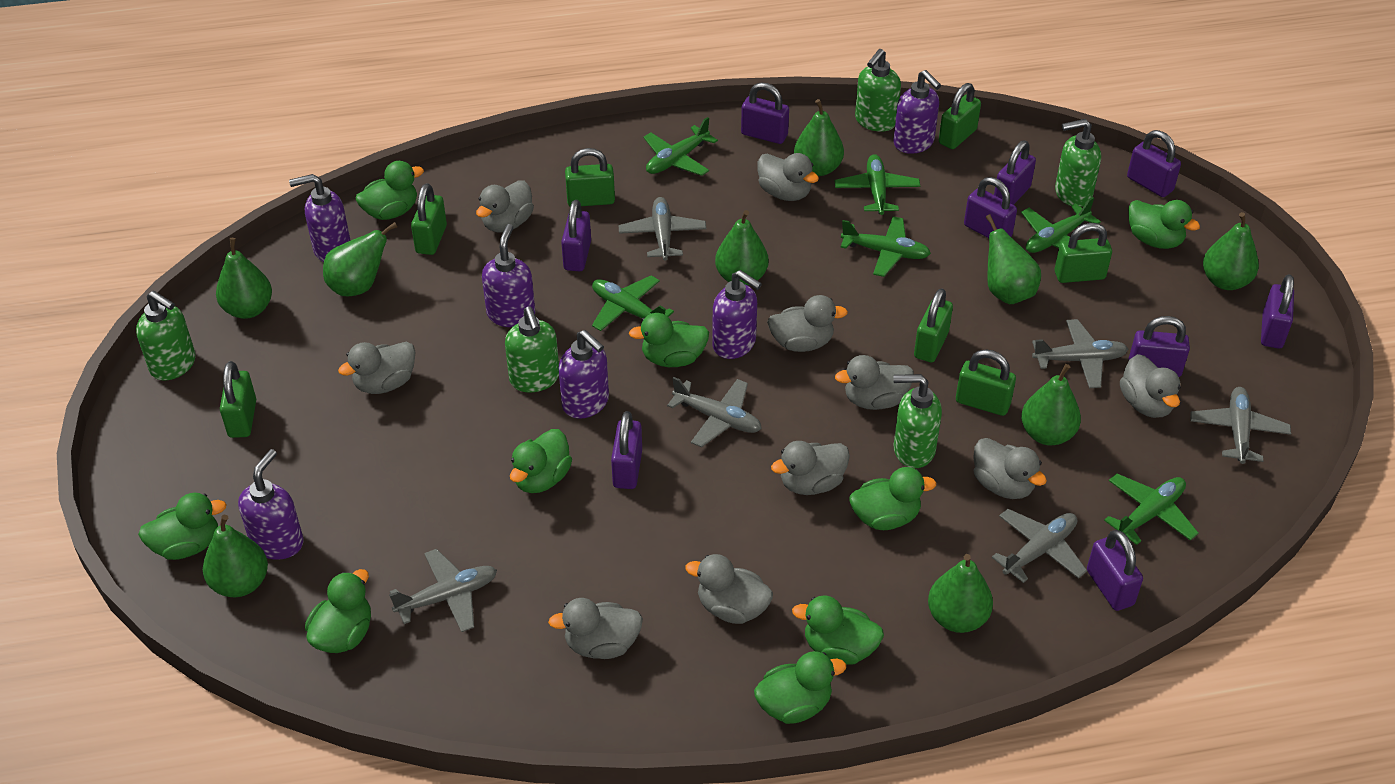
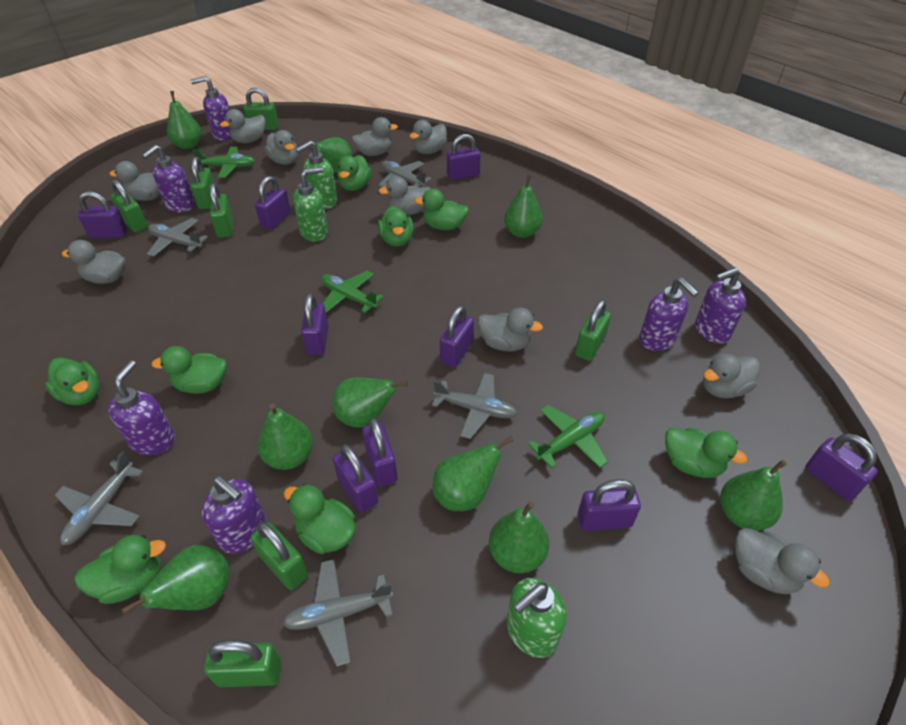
green duck: 9 -> 8
green plane: 6 -> 3
green soap dispenser: 5 -> 3
grey plane: 6 -> 5

